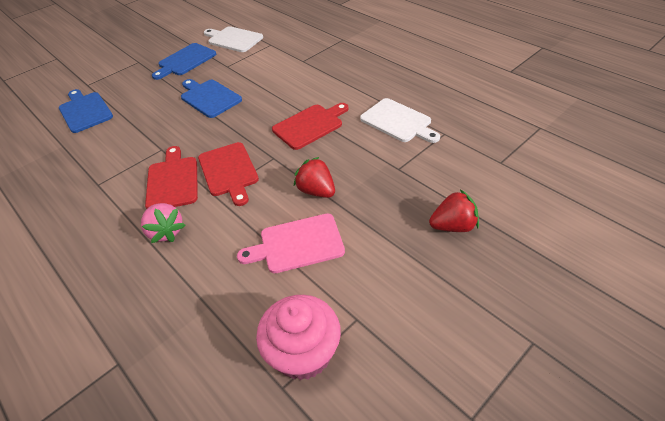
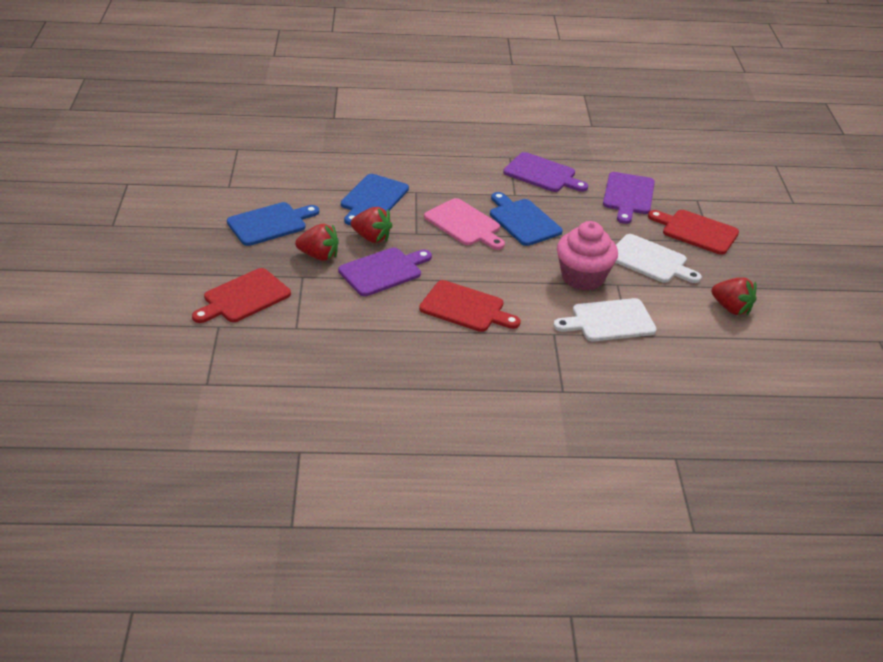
pink strawberry: 1 -> 0
purple cutting board: 0 -> 3
red strawberry: 2 -> 3

